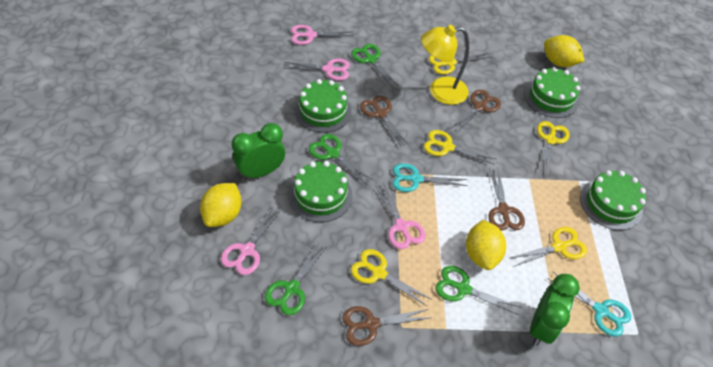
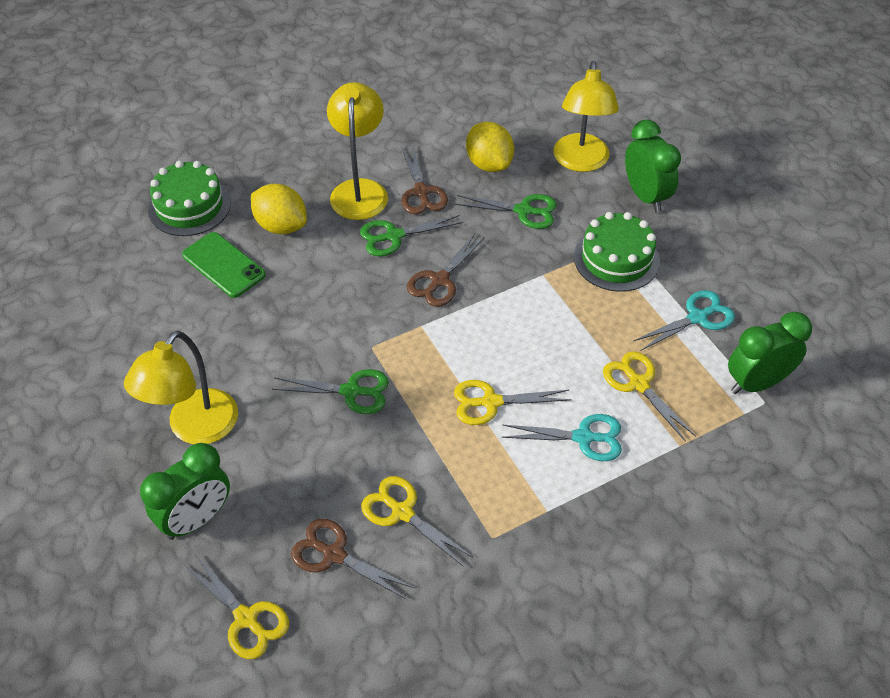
brown scissors: 4 -> 3
green cake: 4 -> 2
green clock: 2 -> 3
green phone: 0 -> 1
green scissors: 4 -> 3
pink scissors: 4 -> 0
yellow lamp: 1 -> 3
yellow lemon: 3 -> 2
yellow scissors: 5 -> 4

